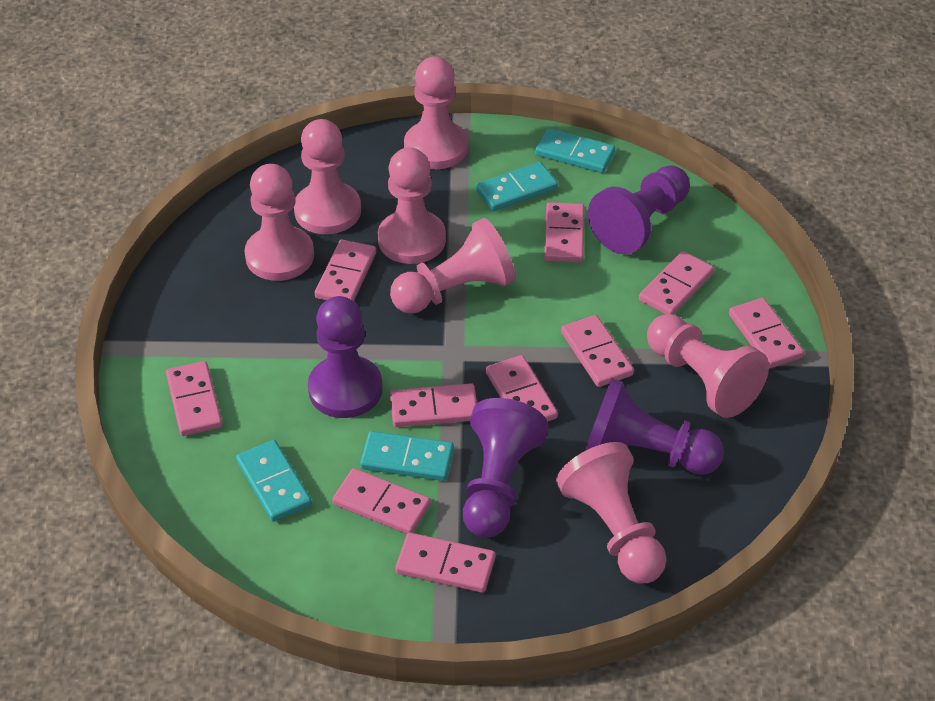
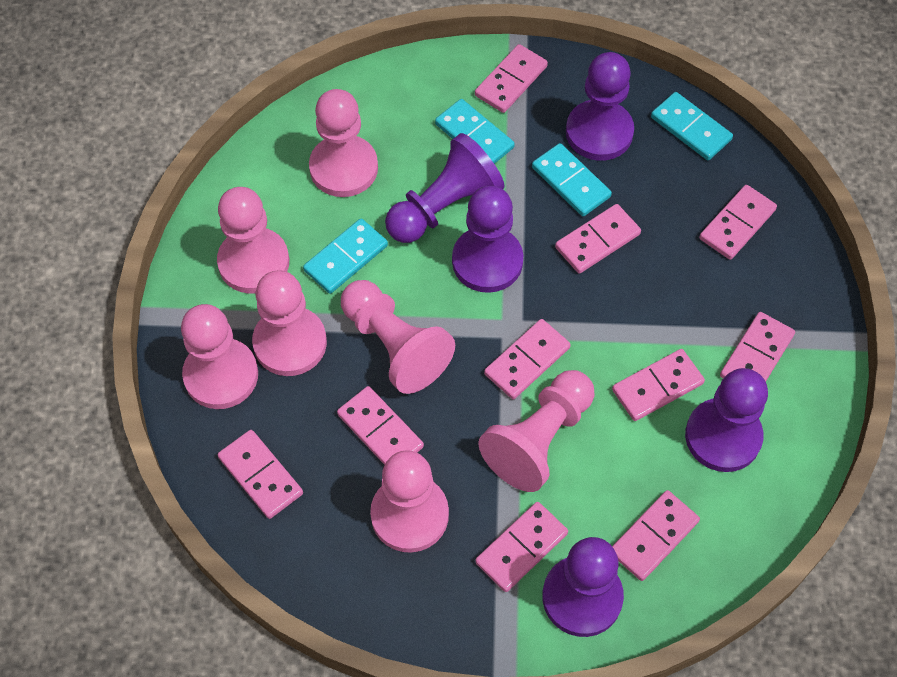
purple pawn: 4 -> 5

